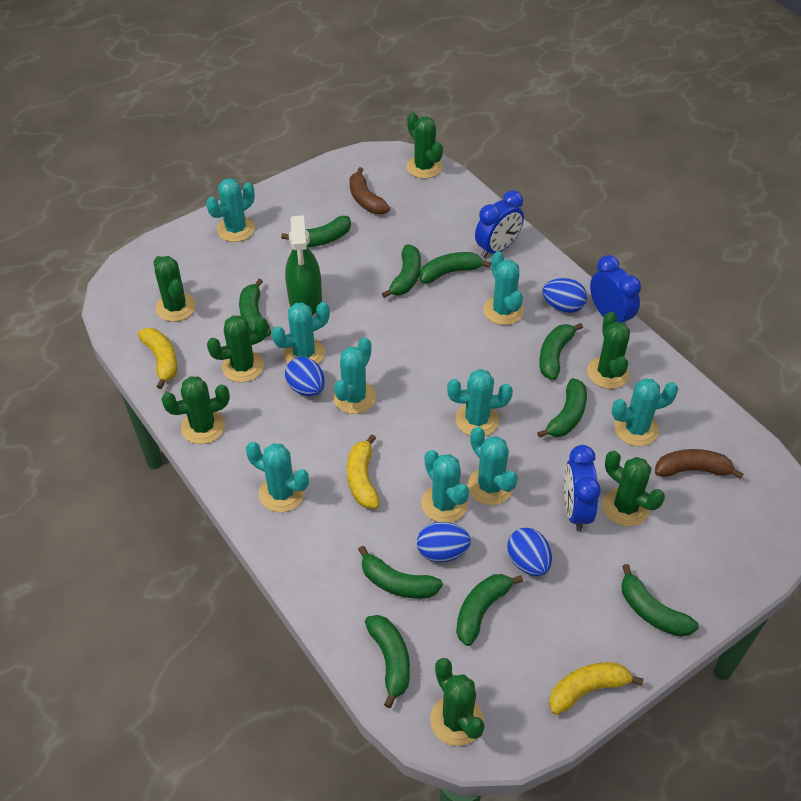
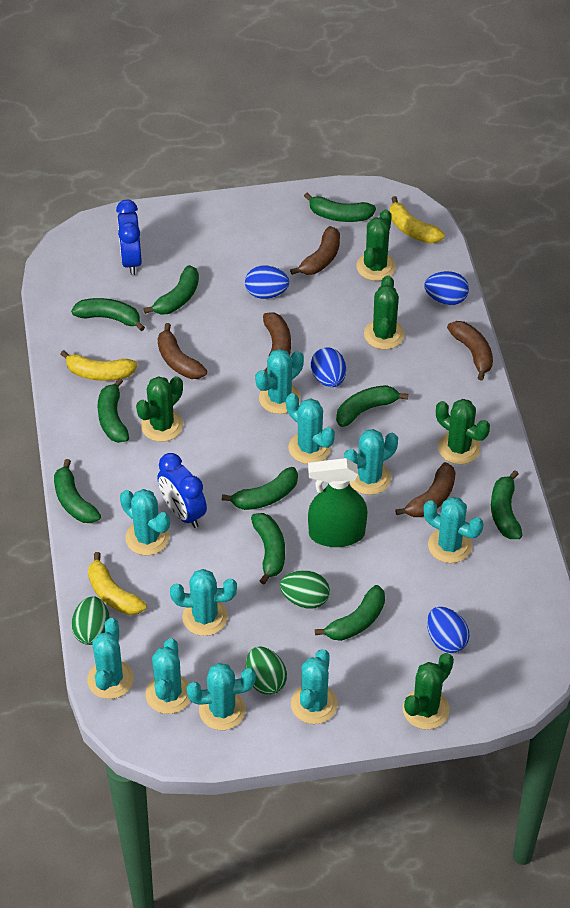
blue clock: 3 -> 2
brown banana: 2 -> 5
green cactus: 7 -> 5
green egg: 0 -> 3
turquoise cactus: 9 -> 10

